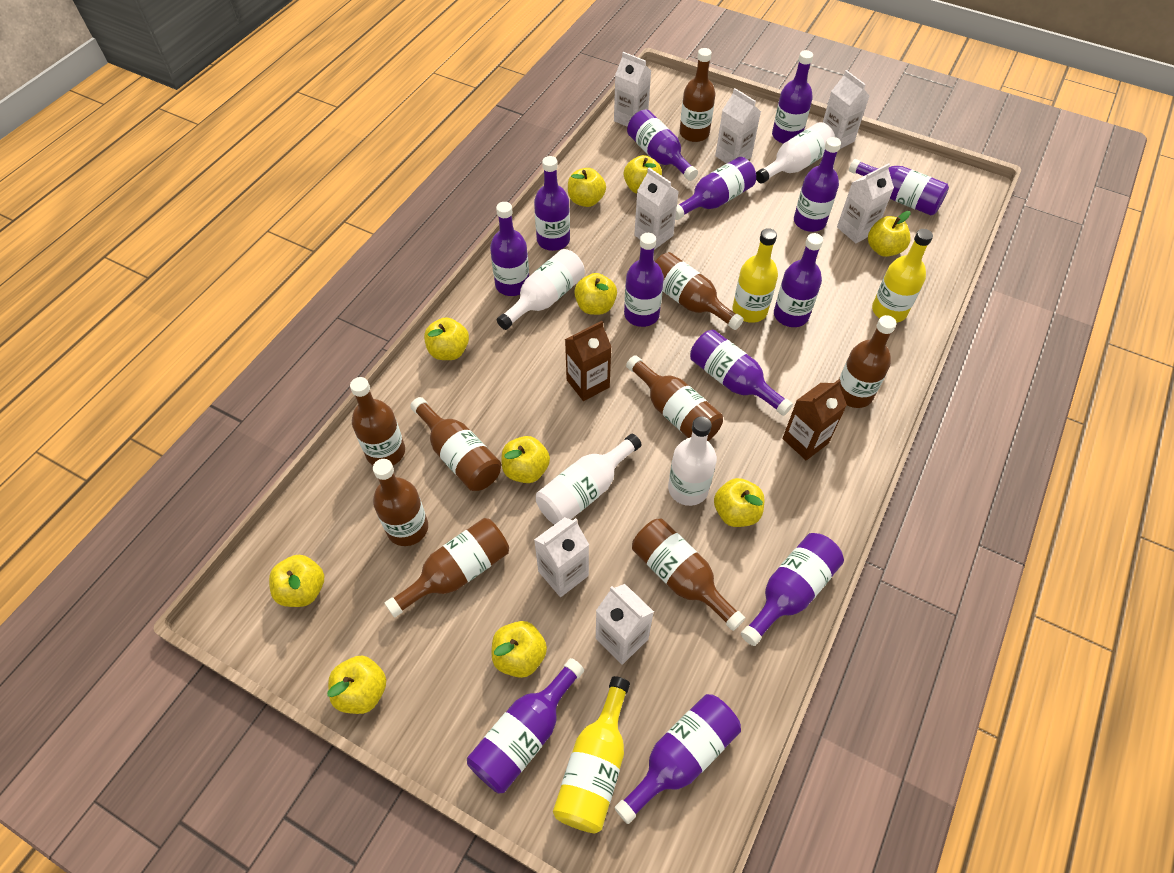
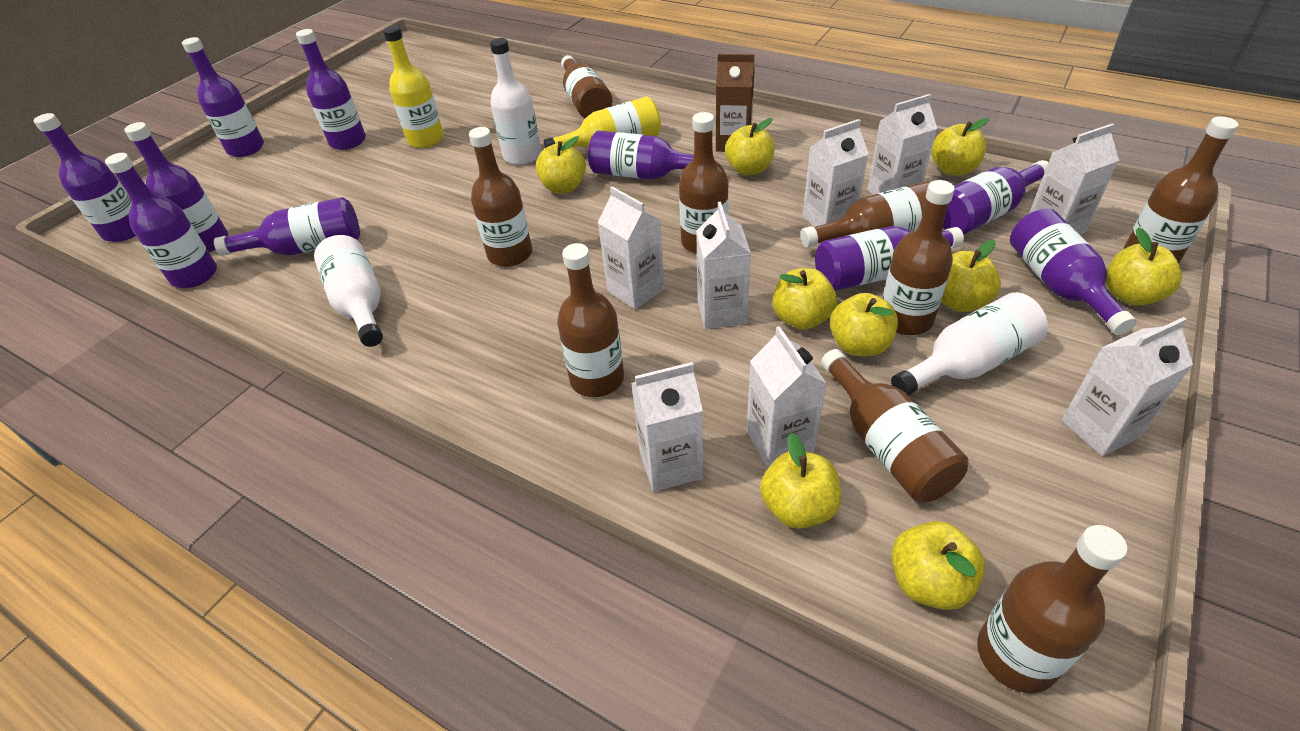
brown carton: 2 -> 1
purple bottle: 13 -> 10
white bottle: 4 -> 3
white carton: 7 -> 8
yellow apple: 10 -> 9
yellow bottle: 3 -> 2

